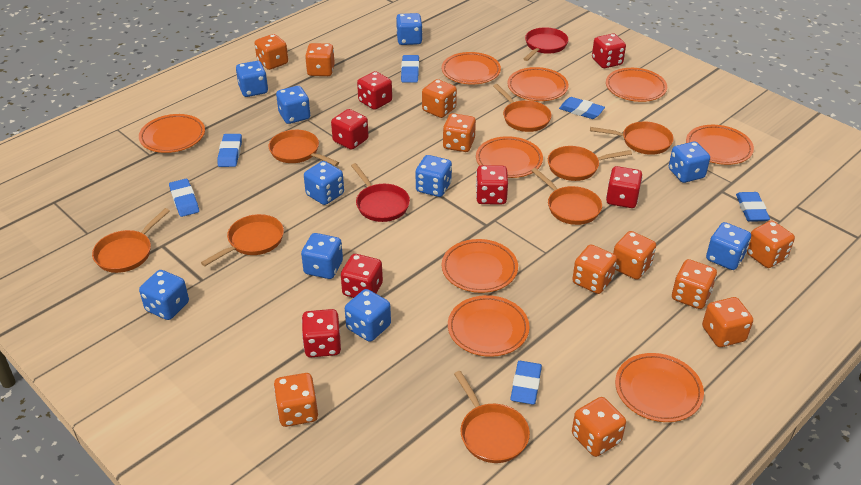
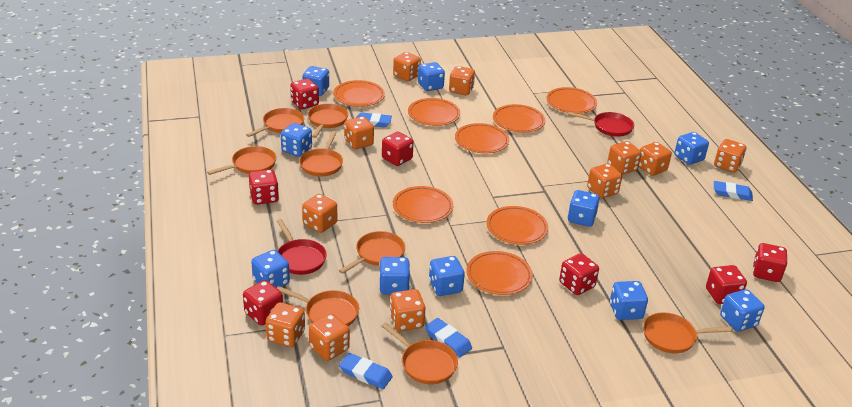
blue eraser: 6 -> 4
orange plate: 9 -> 8

